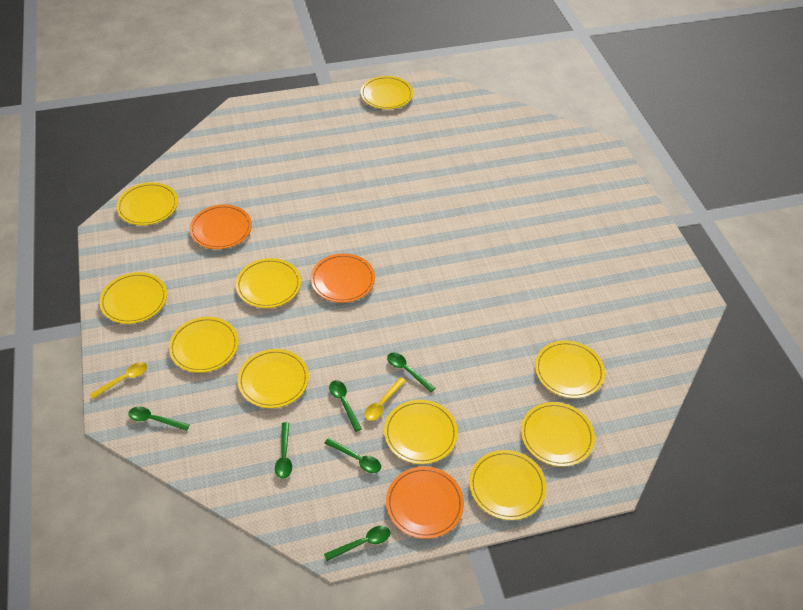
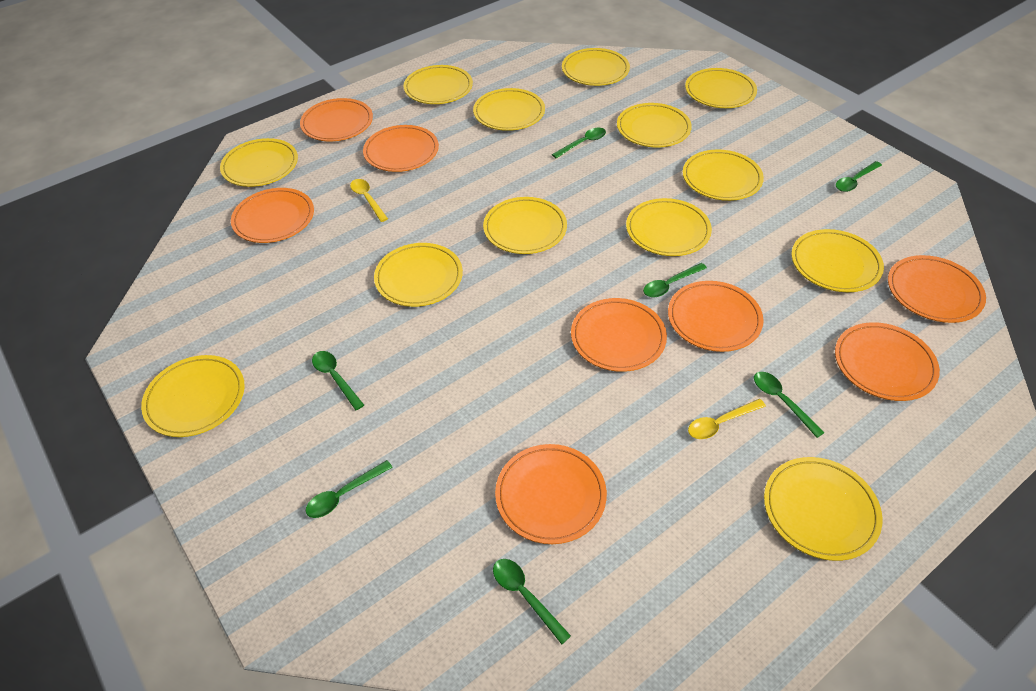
green spoon: 6 -> 7
orange plate: 3 -> 8
yellow plate: 10 -> 13

